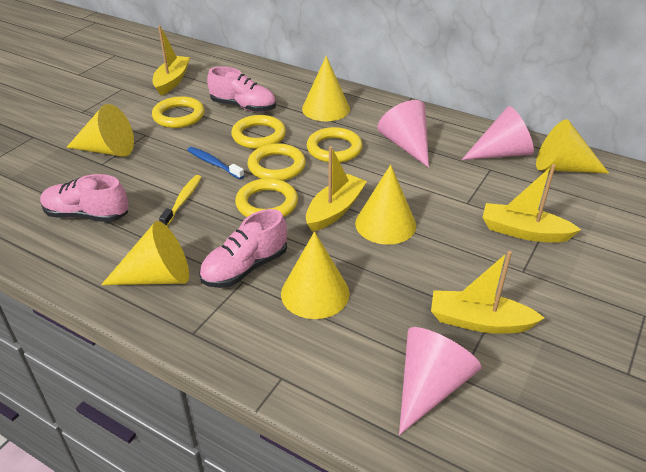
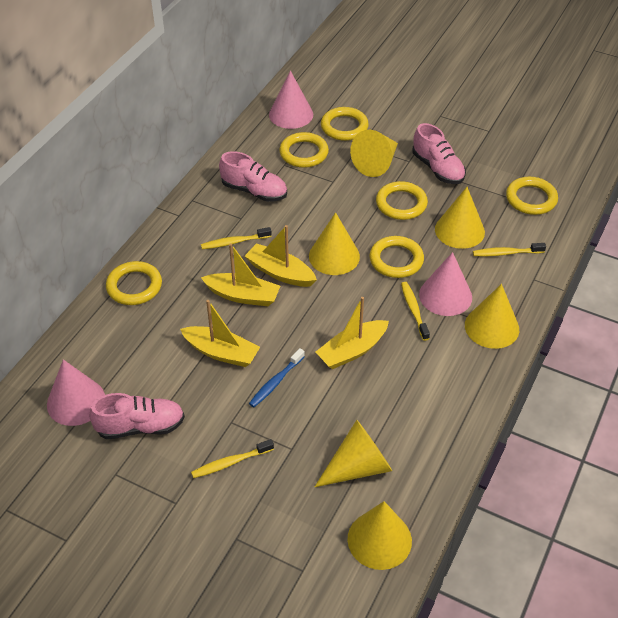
yellow ring: 5 -> 6
yellow toothbrush: 1 -> 4

